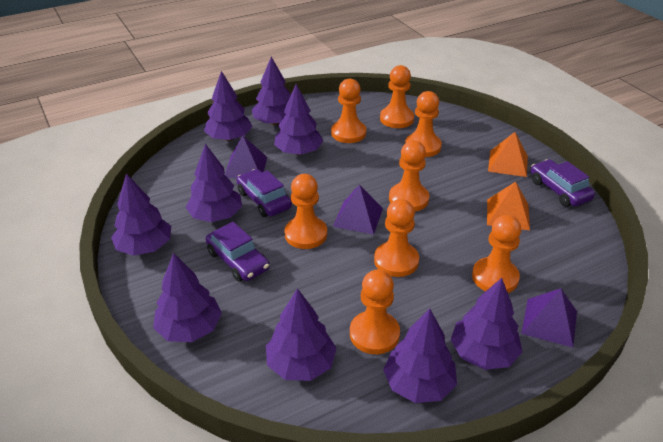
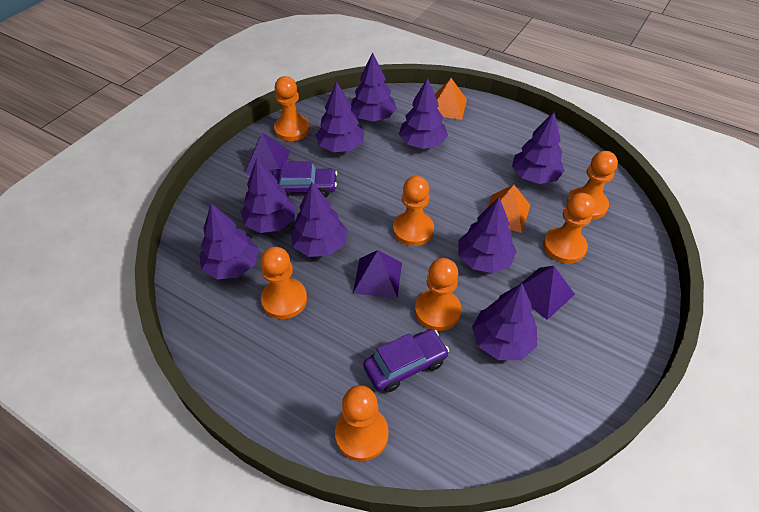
orange pawn: 8 -> 7
purple car: 3 -> 2

